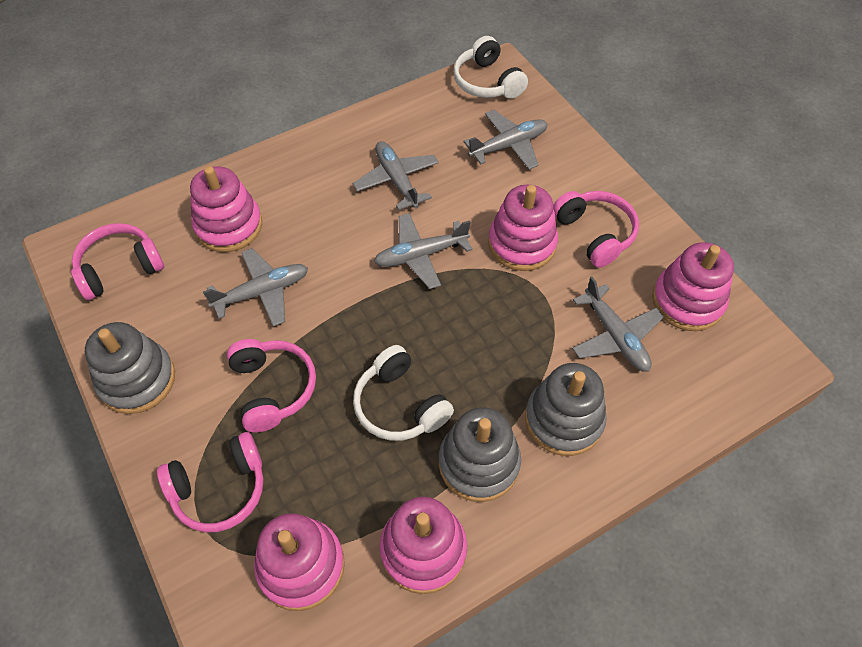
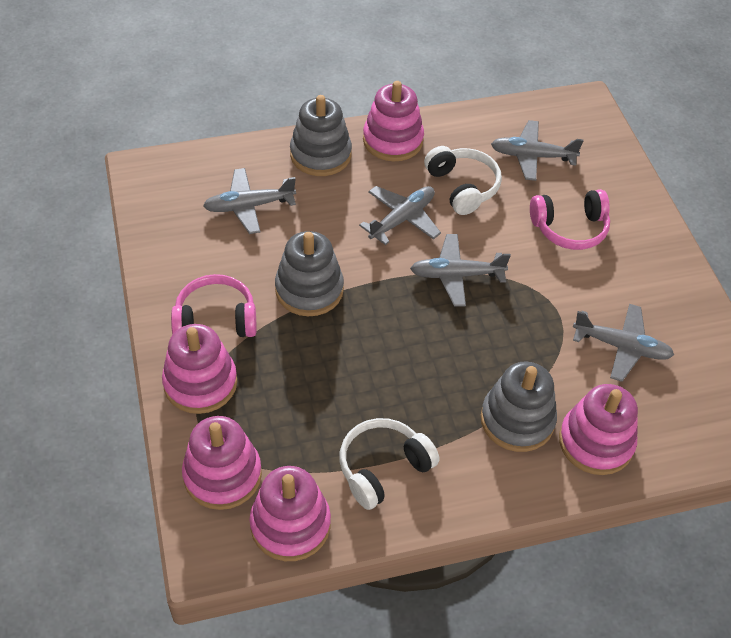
pink headphones: 4 -> 2

